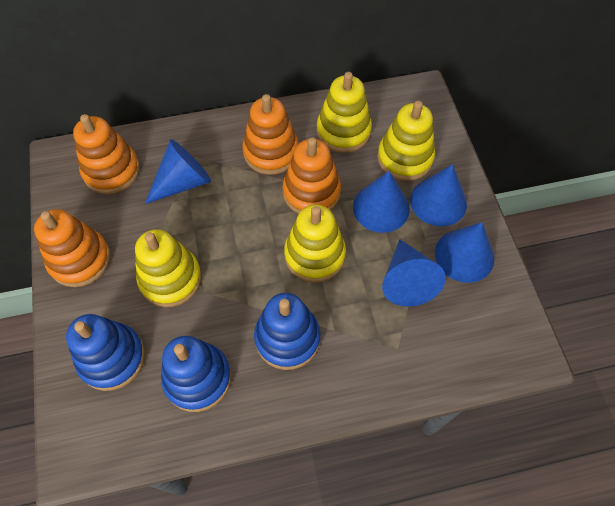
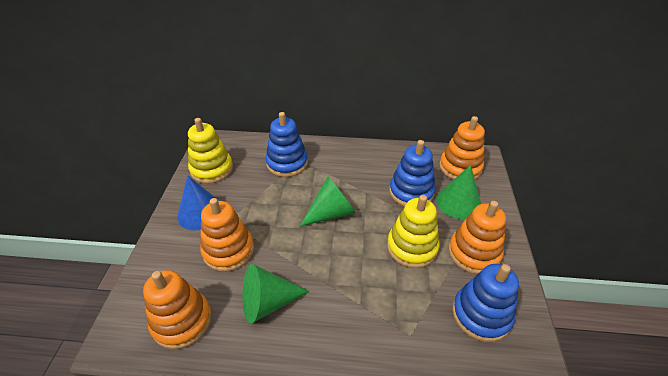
blue cone: 5 -> 1
green cone: 0 -> 3
yellow stacking toy: 4 -> 2

